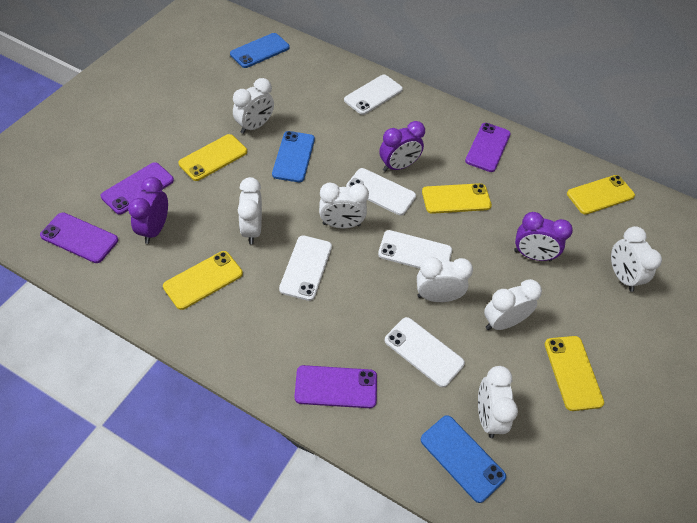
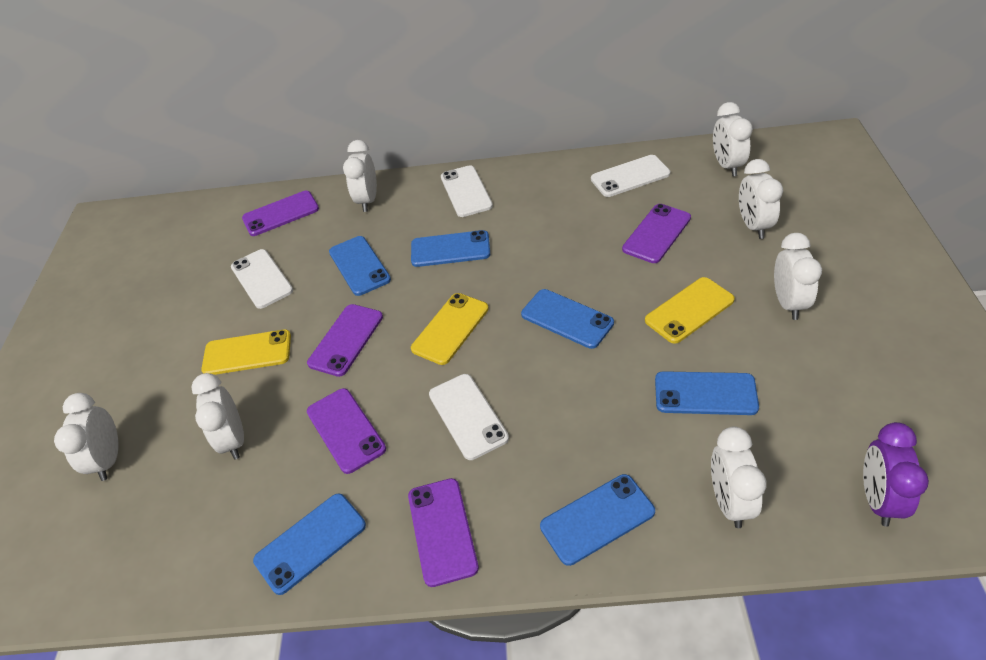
blue phone: 3 -> 6
purple clock: 3 -> 1
purple phone: 4 -> 5
white phone: 5 -> 4
yellow phone: 5 -> 3

